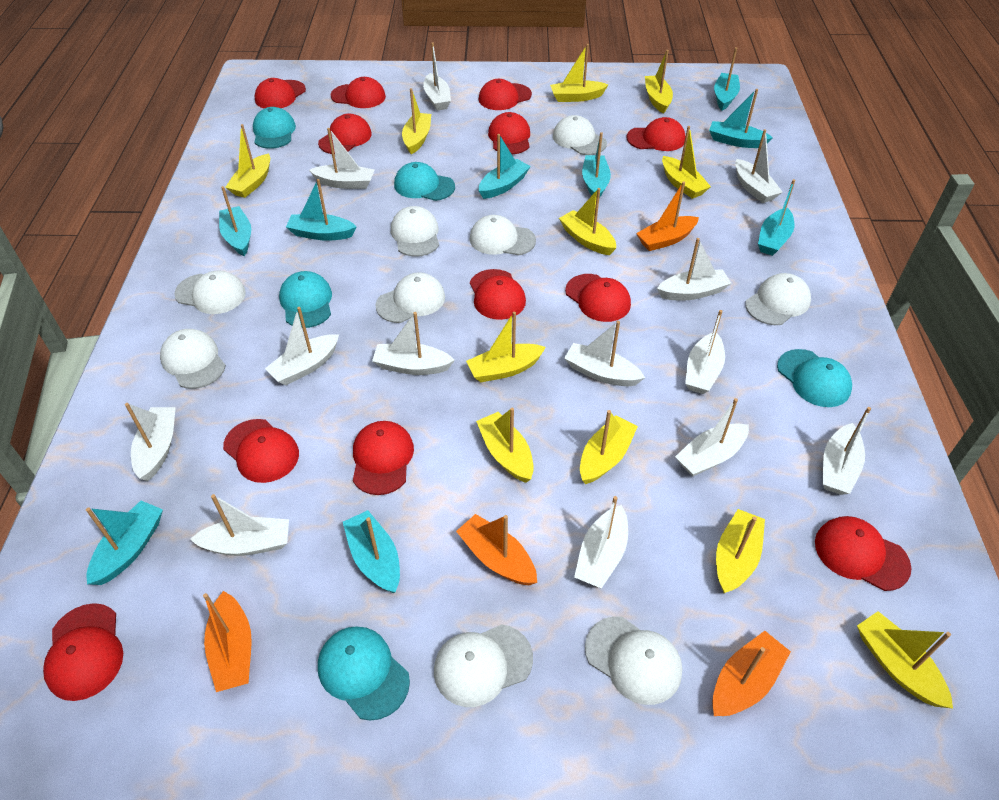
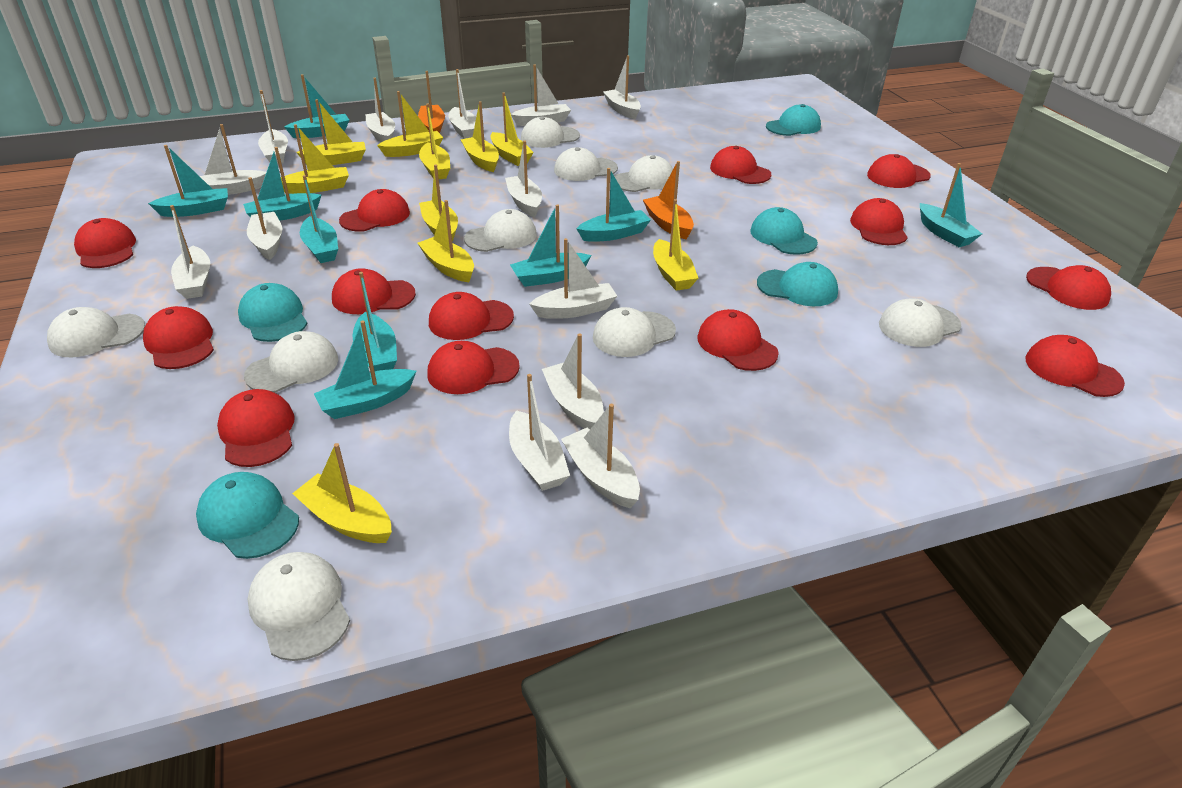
orange boat: 4 -> 2
red cap: 12 -> 13
yellow boat: 11 -> 10

